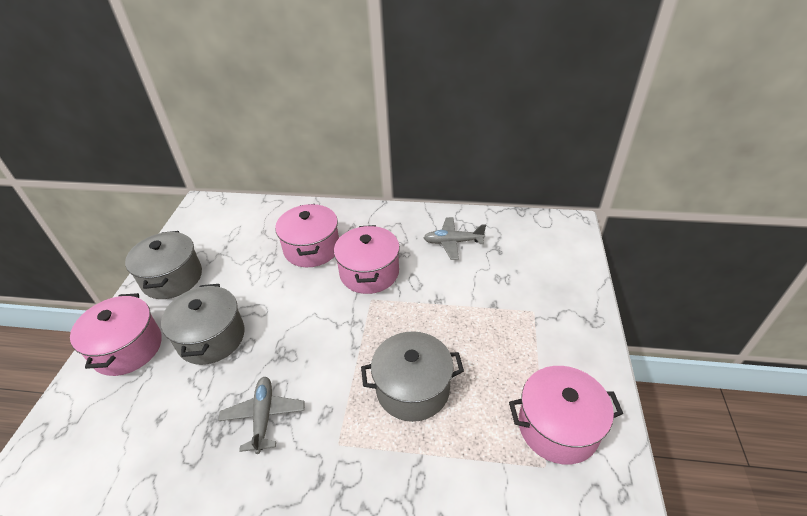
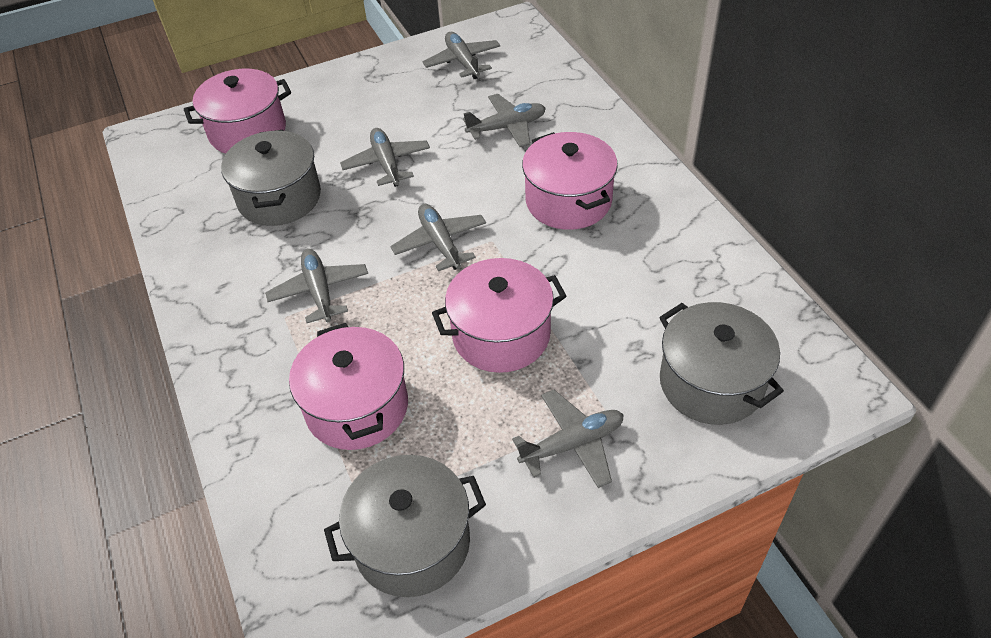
grey plane: 2 -> 6

